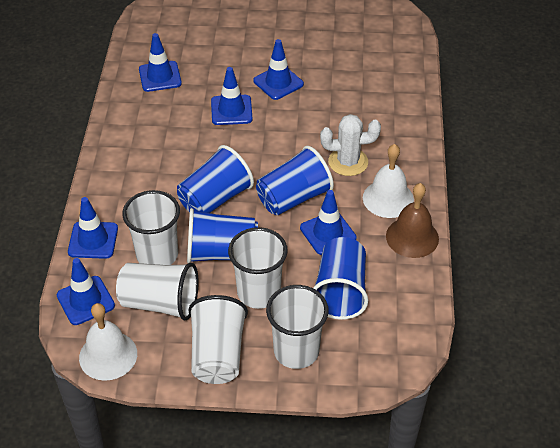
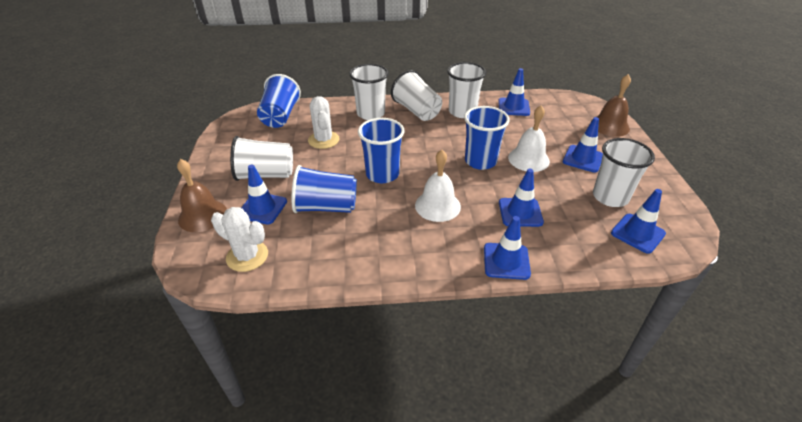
brown bell: 1 -> 2
white cactus: 1 -> 2

